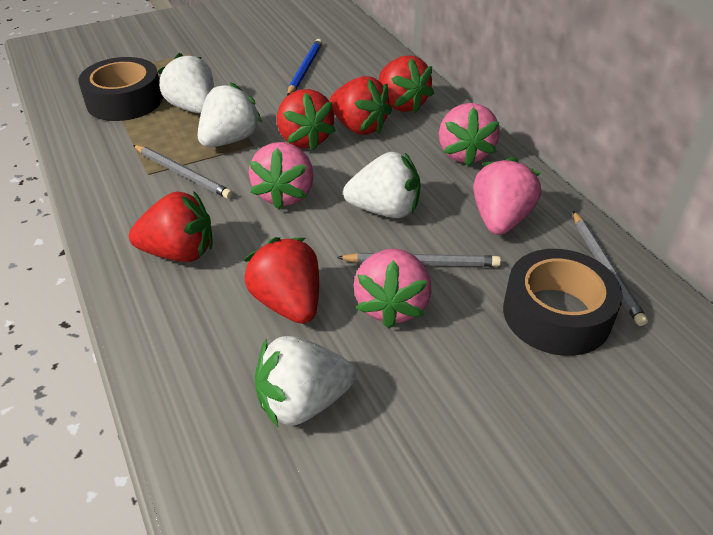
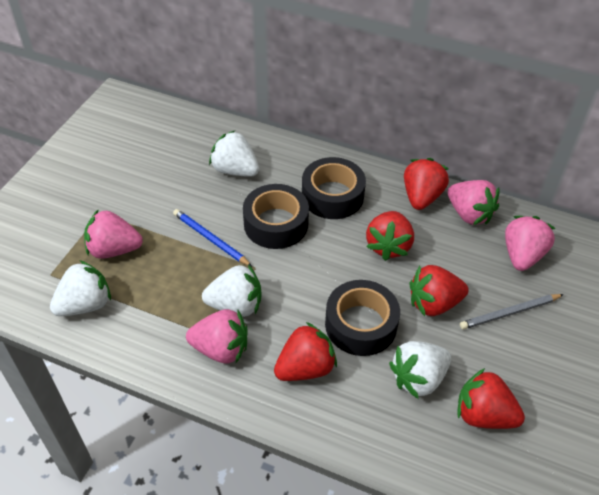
black tape: 2 -> 3
grey pencil: 3 -> 1

